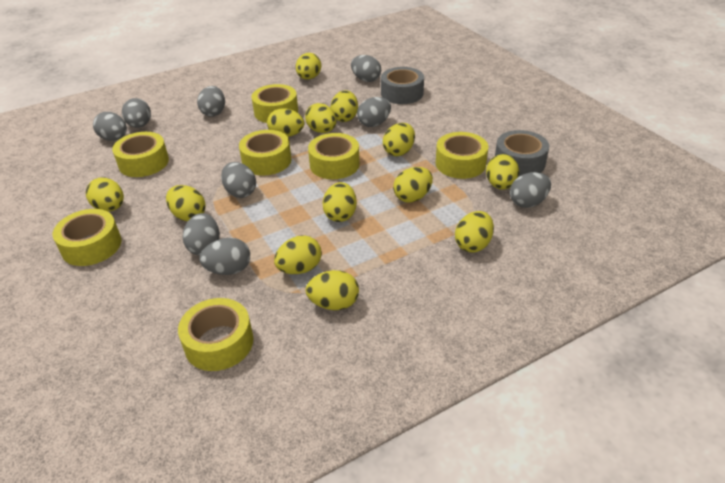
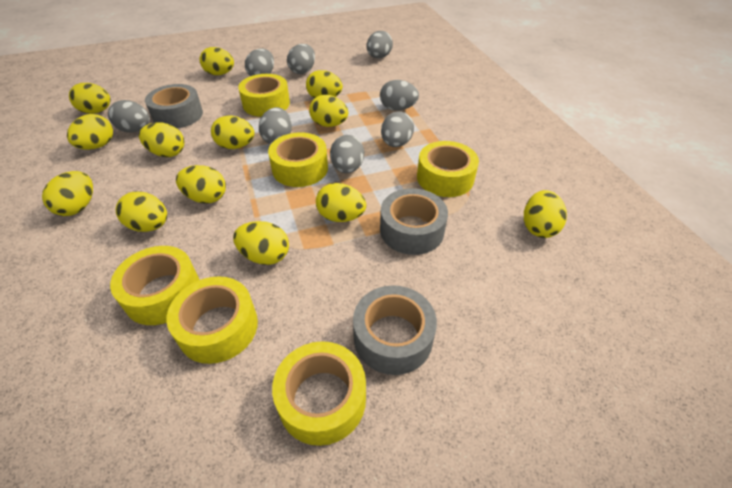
grey egg: 9 -> 8
grey tape: 2 -> 3
yellow tape: 7 -> 6

